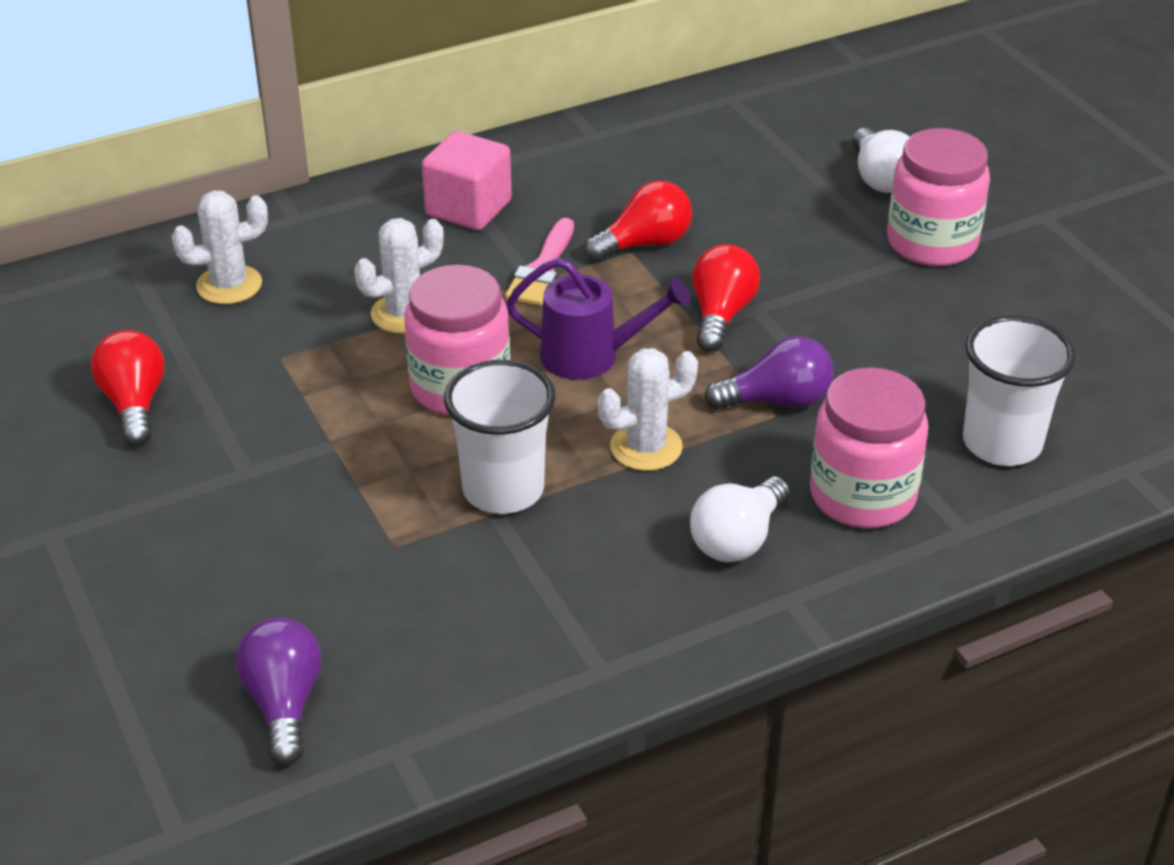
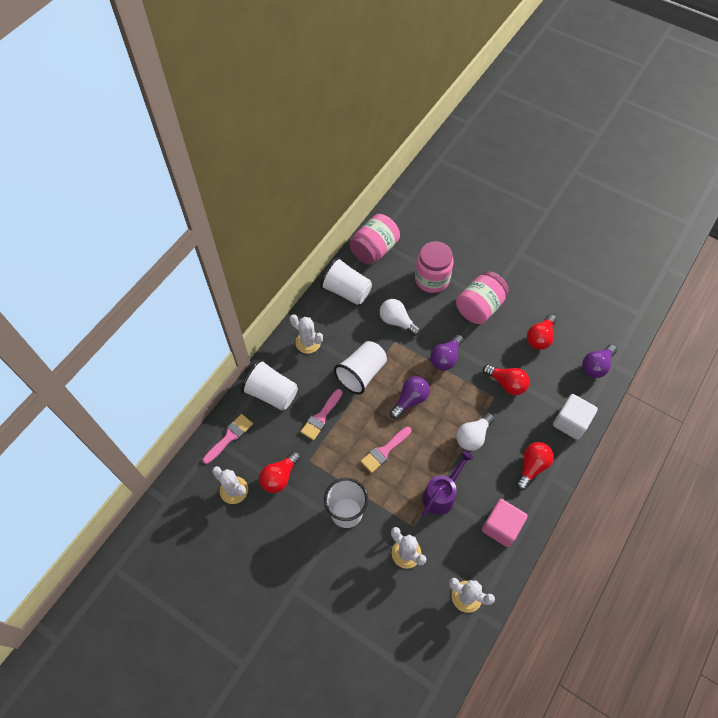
pink brush: 1 -> 3
purple light bulb: 2 -> 3
red light bulb: 3 -> 4
white cactus: 3 -> 4
white cube: 0 -> 1
white cup: 2 -> 4

